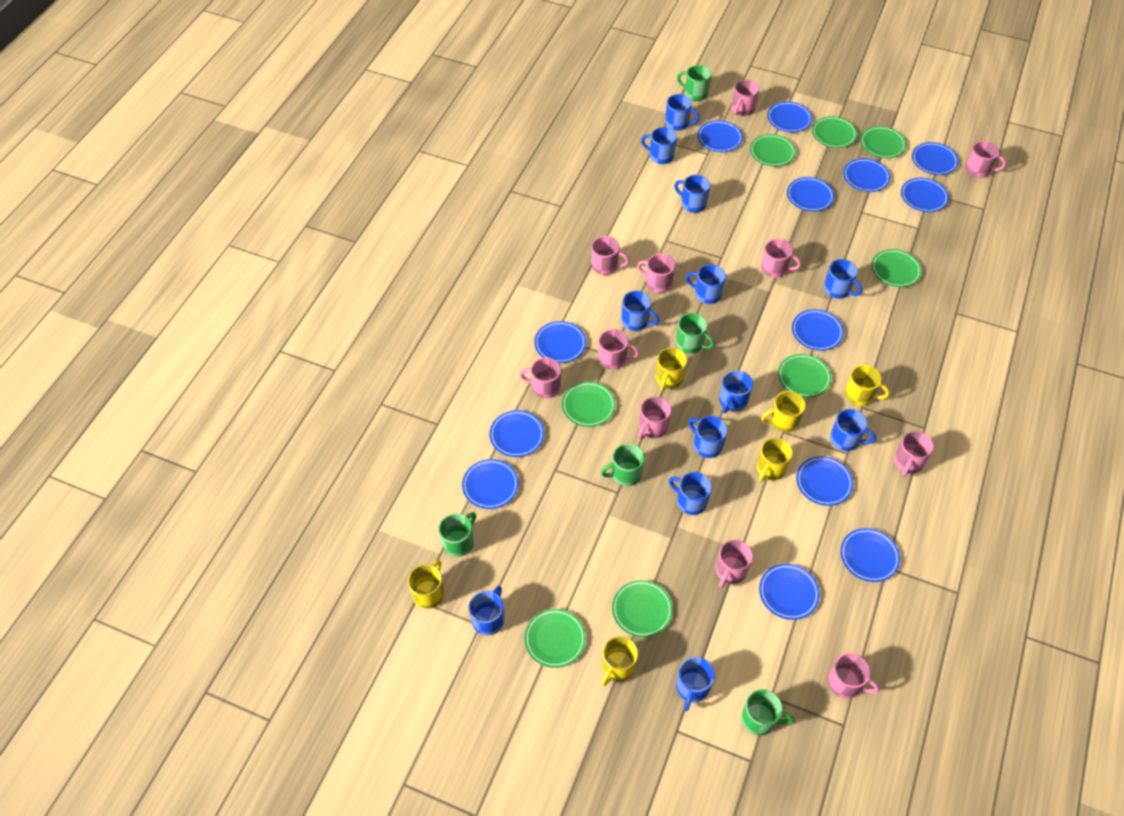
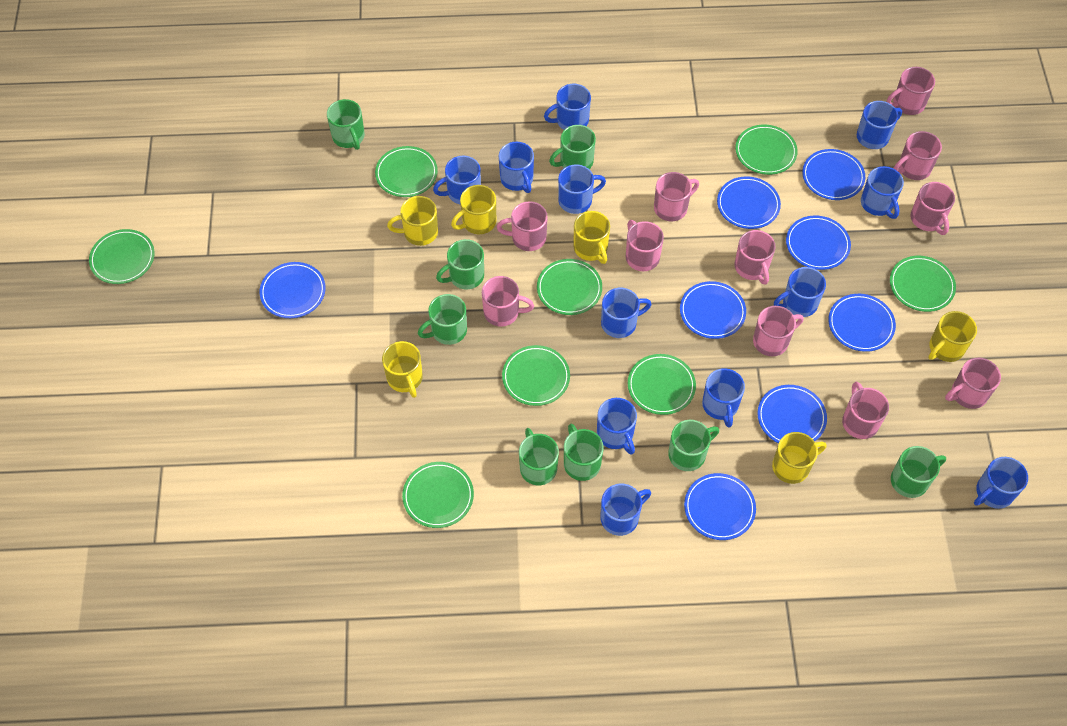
blue plate: 13 -> 8
green mug: 5 -> 8

